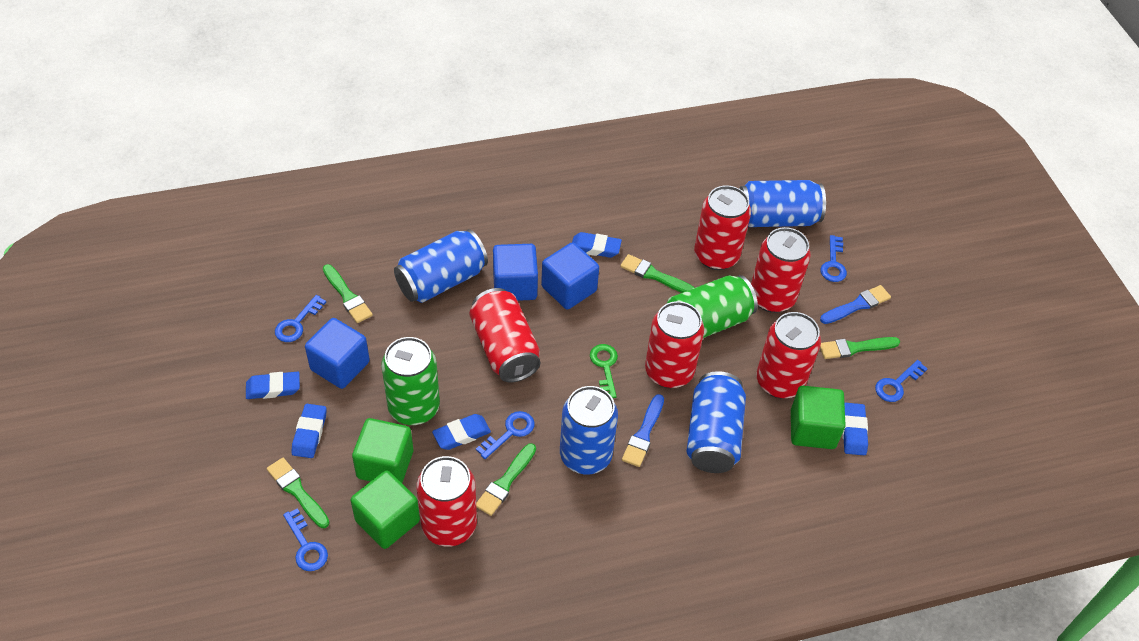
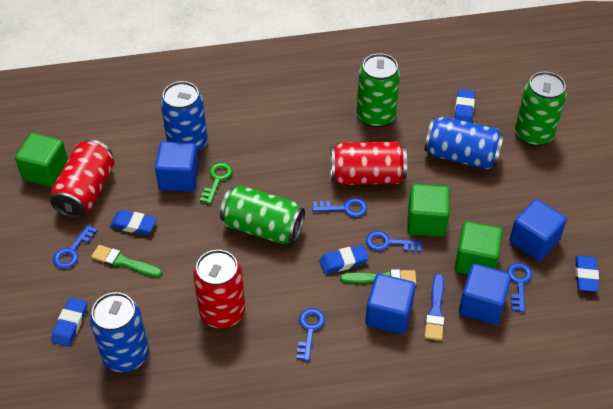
blue brush: 2 -> 1
blue can: 4 -> 3
blue cube: 3 -> 4
green brush: 5 -> 2
green can: 2 -> 3
red can: 6 -> 3

